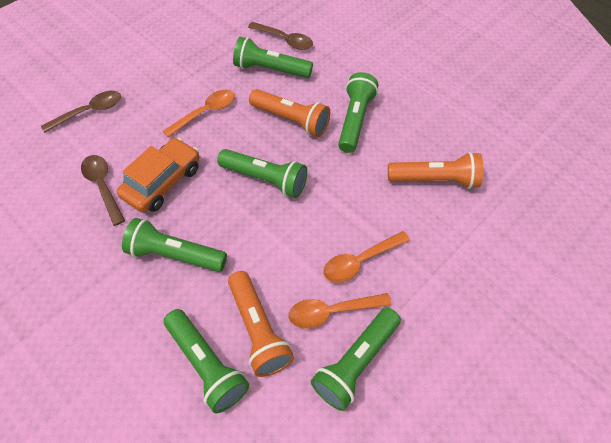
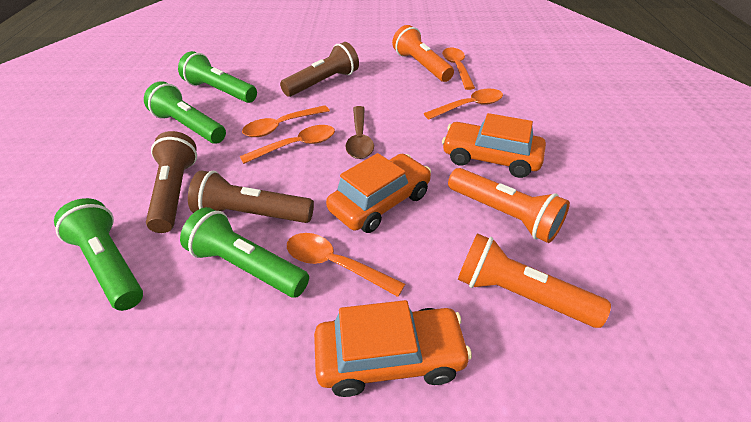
brown flashlight: 0 -> 3
brown spoon: 3 -> 1
green flashlight: 6 -> 4
orange car: 1 -> 3
orange spoon: 3 -> 5

